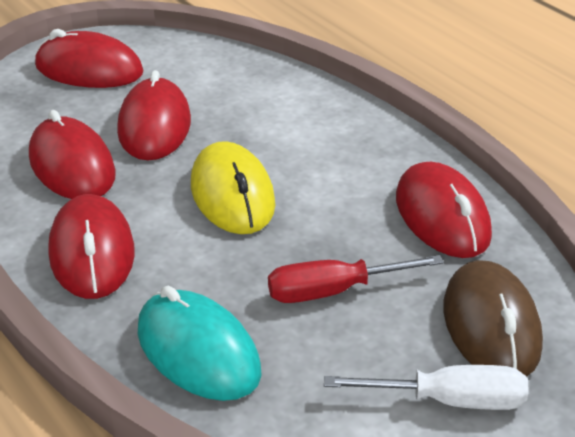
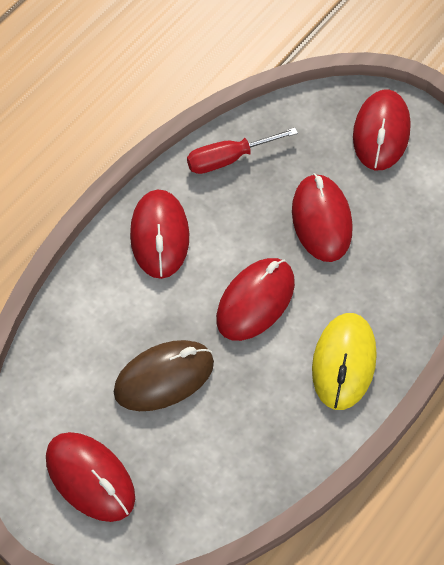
turquoise mouse: 1 -> 0
white screwdriver: 1 -> 0

